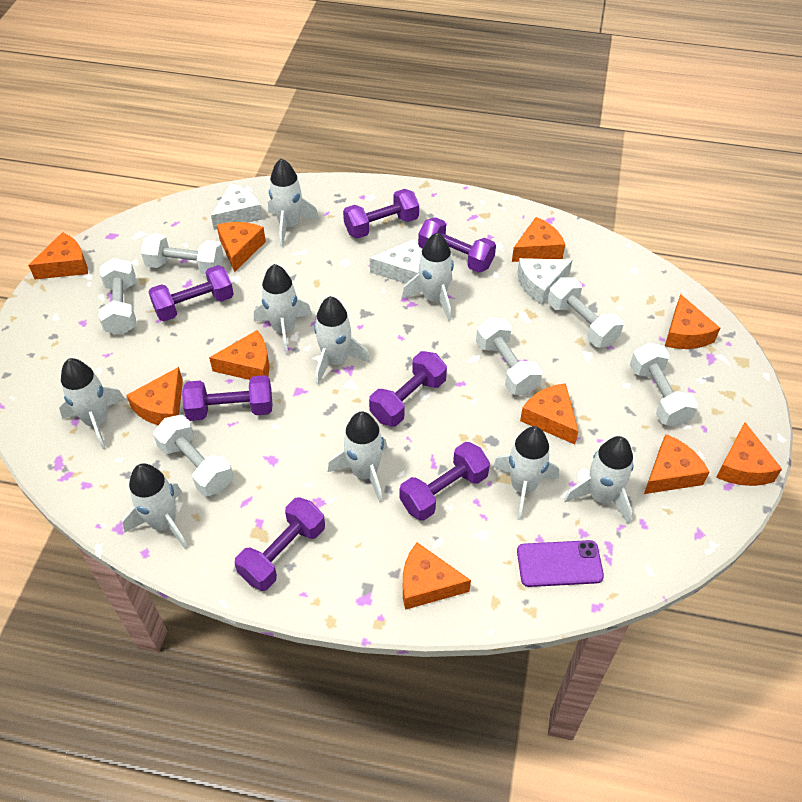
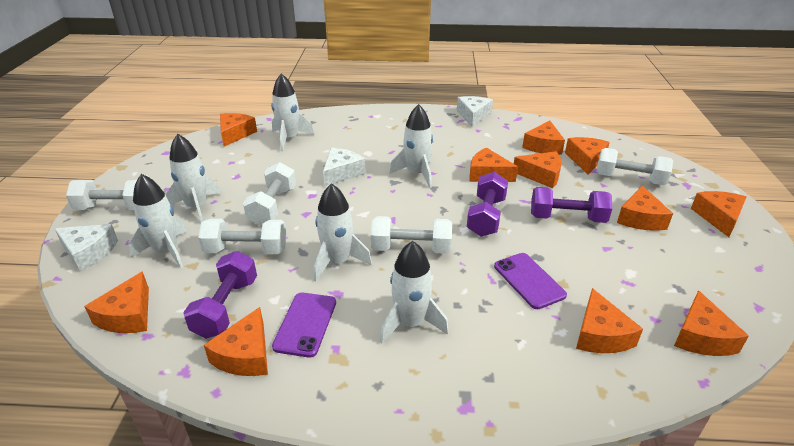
orange cheese: 10 -> 11
purple dumbbell: 7 -> 3
purple phone: 1 -> 2
white dumbbell: 6 -> 5
white rocket: 9 -> 6

